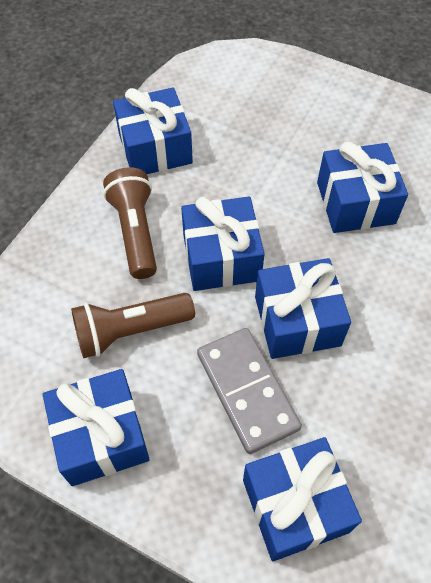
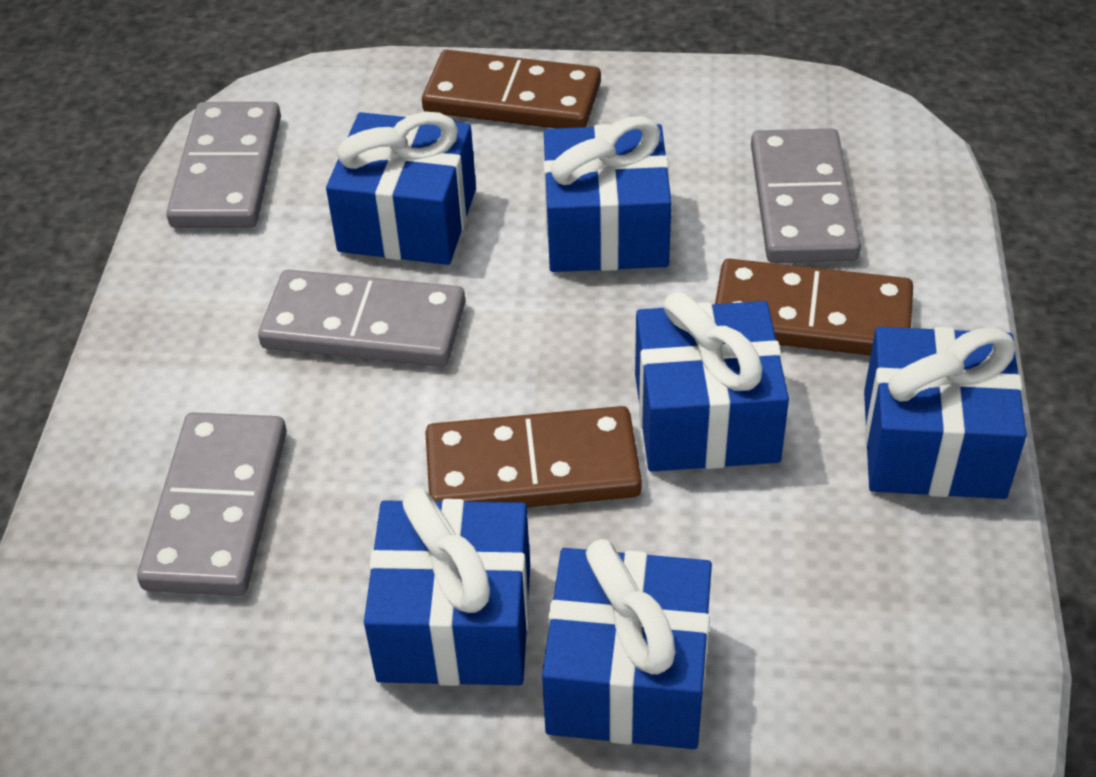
brown domino: 0 -> 3
brown flashlight: 2 -> 0
grey domino: 1 -> 4

